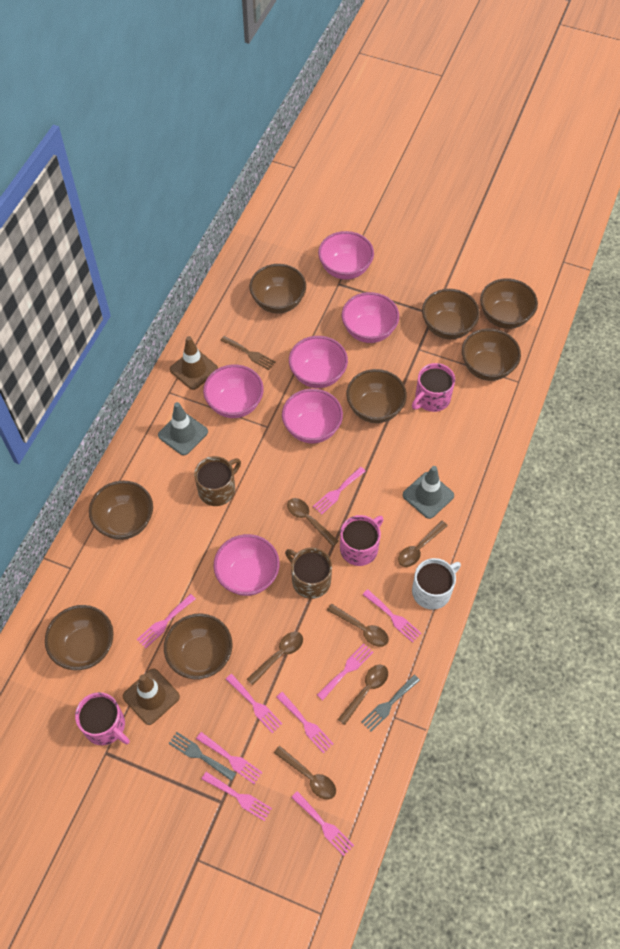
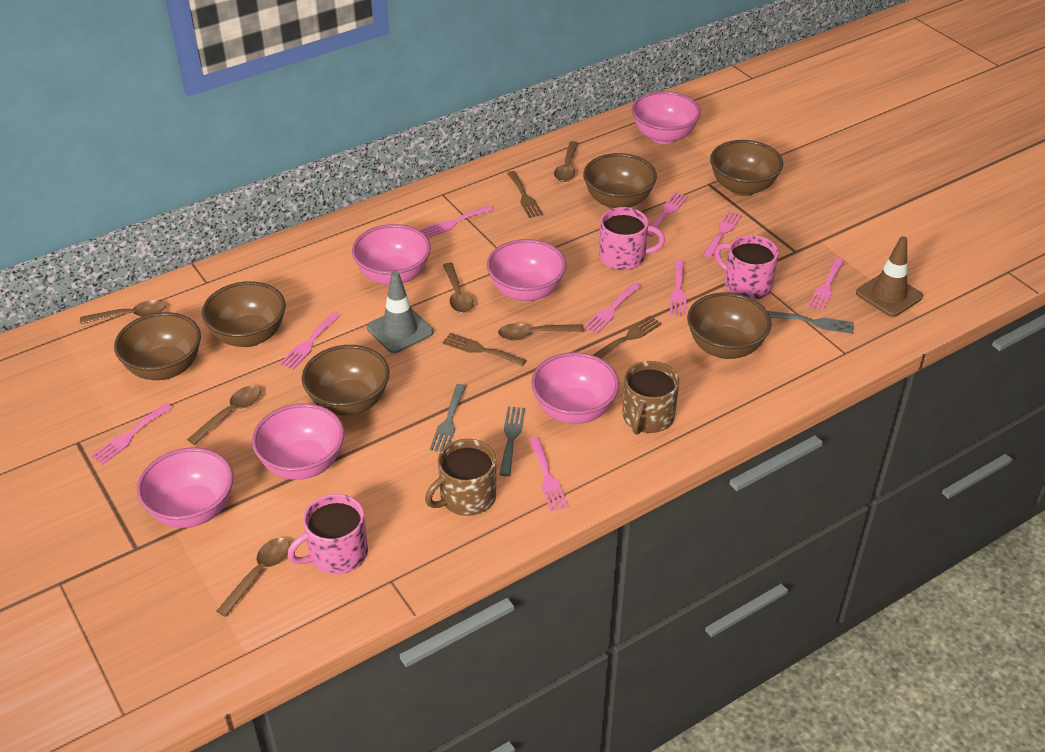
brown bowl: 8 -> 6
brown fork: 1 -> 3
brown traffic cone: 2 -> 1
grey fork: 2 -> 3
grey traffic cone: 2 -> 1
white mug: 1 -> 0

